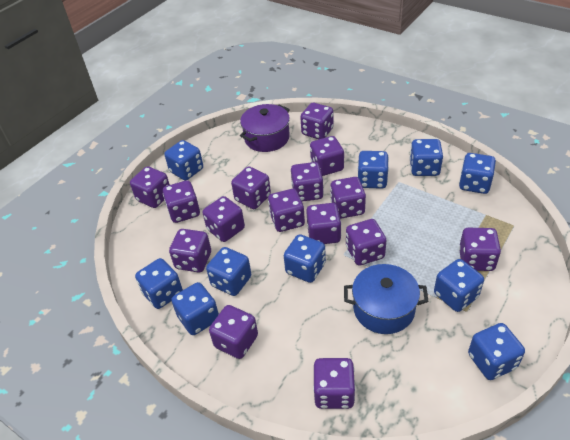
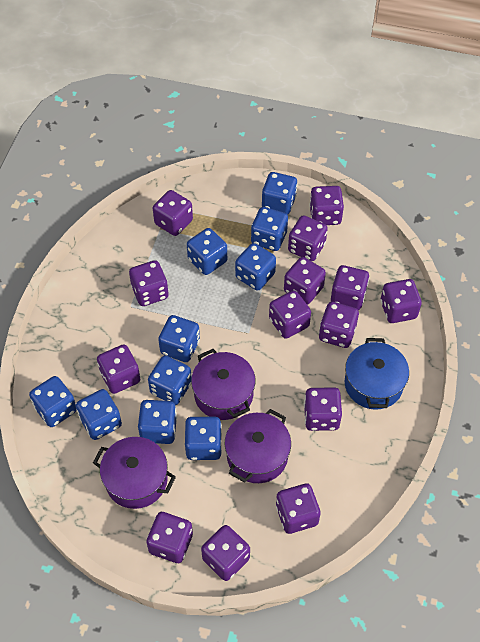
purple dice: 15 -> 14
purple pot: 1 -> 3

